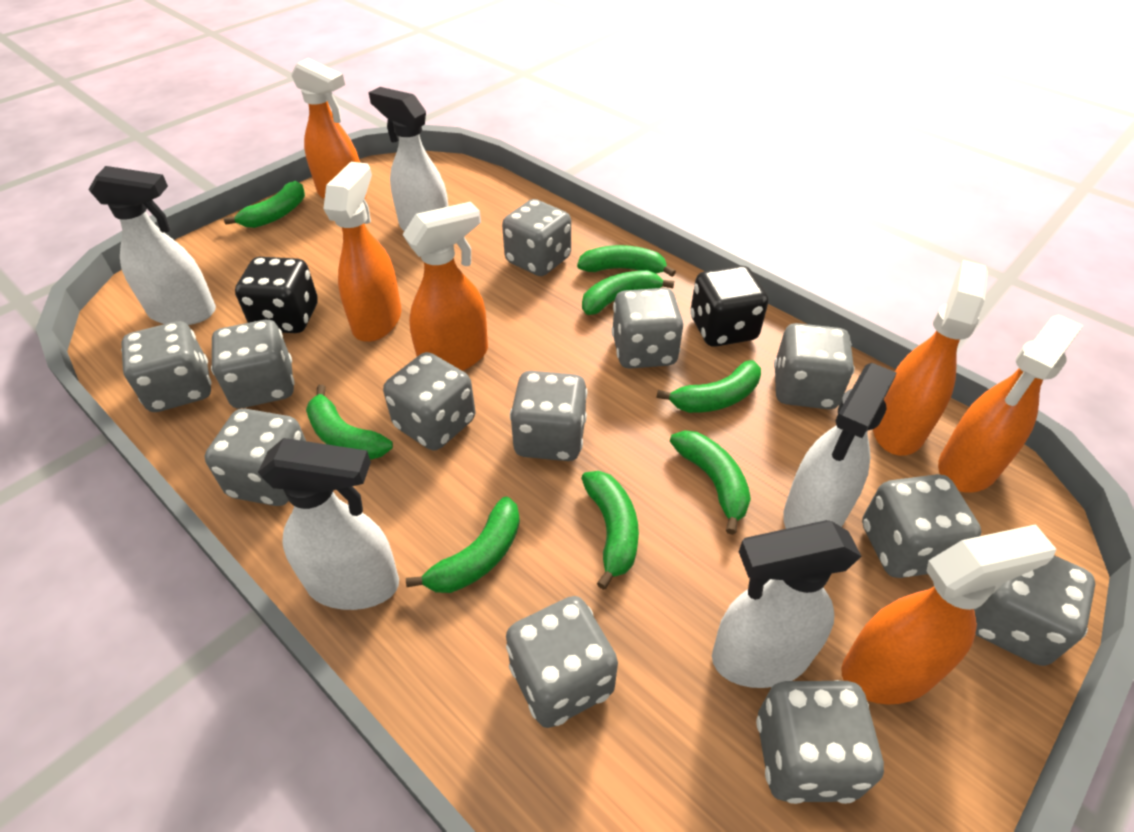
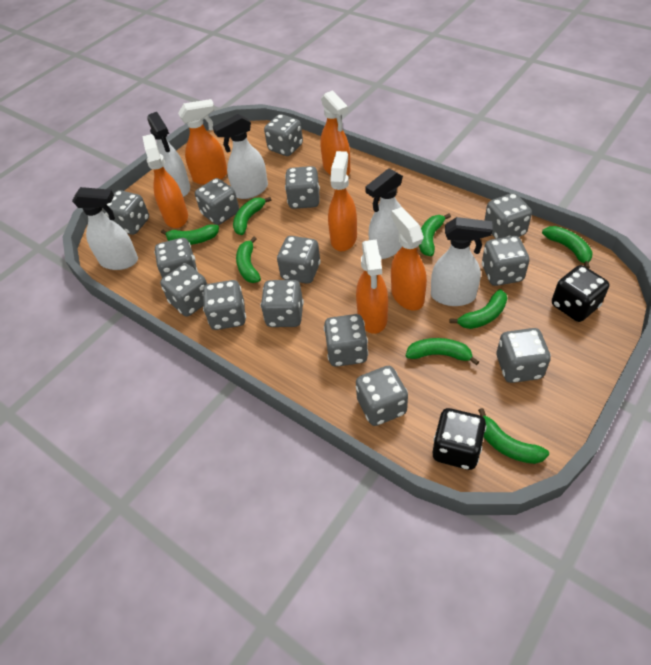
grey dice: 12 -> 14

